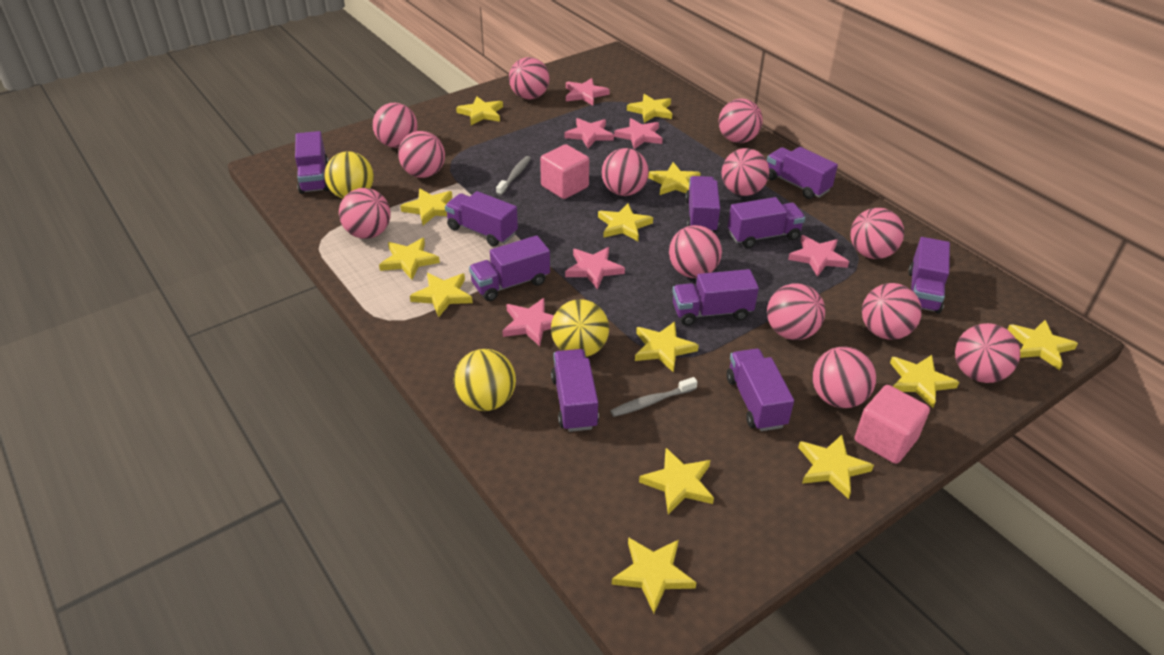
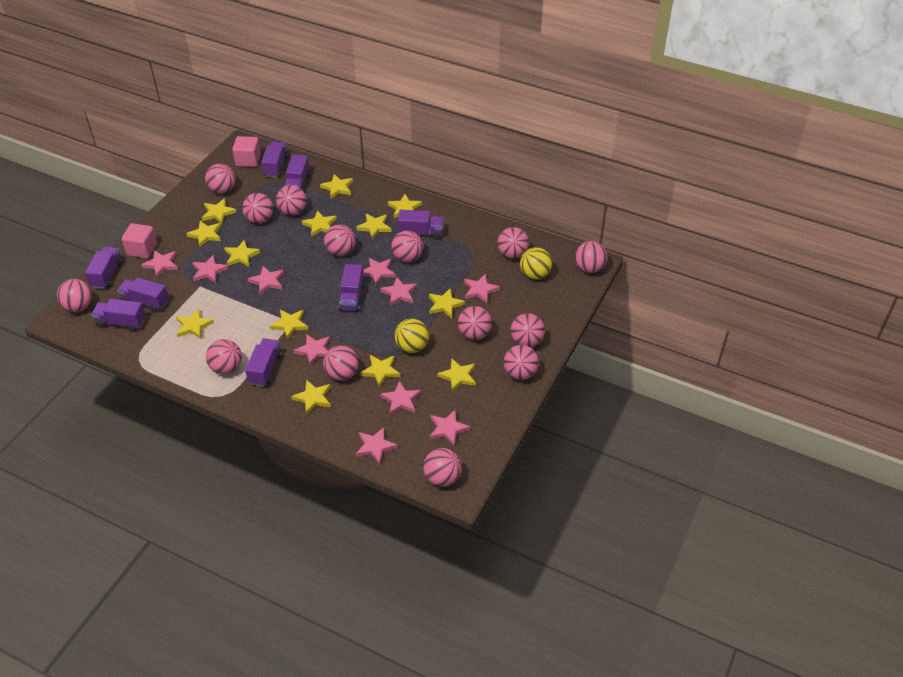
grey toothbrush: 2 -> 0
pink ball: 13 -> 14
pink star: 6 -> 10
purple truck: 10 -> 8
yellow ball: 3 -> 2

